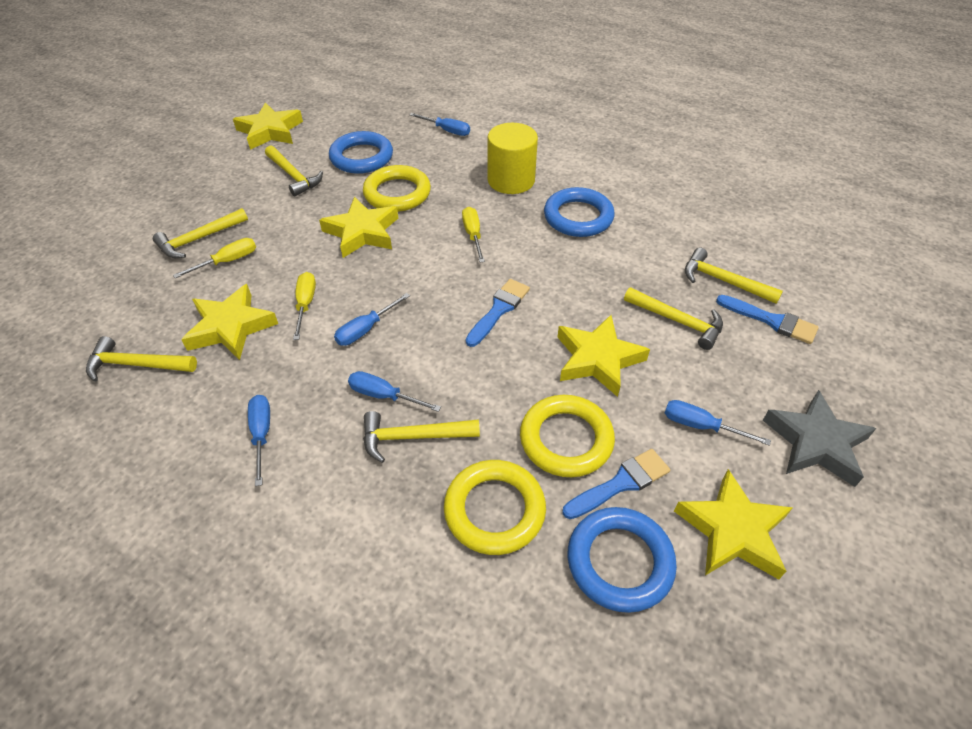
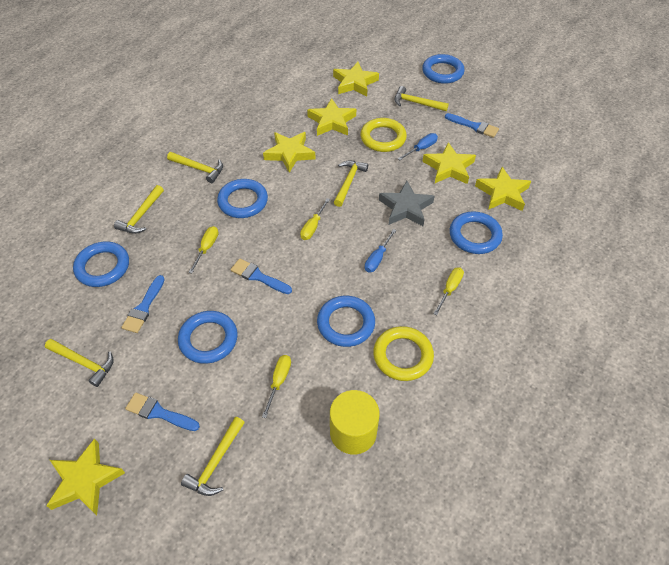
blue brush: 3 -> 4
blue ring: 3 -> 6
blue screwdriver: 5 -> 2
yellow ring: 3 -> 2
yellow screwdriver: 3 -> 4
yellow star: 5 -> 6

